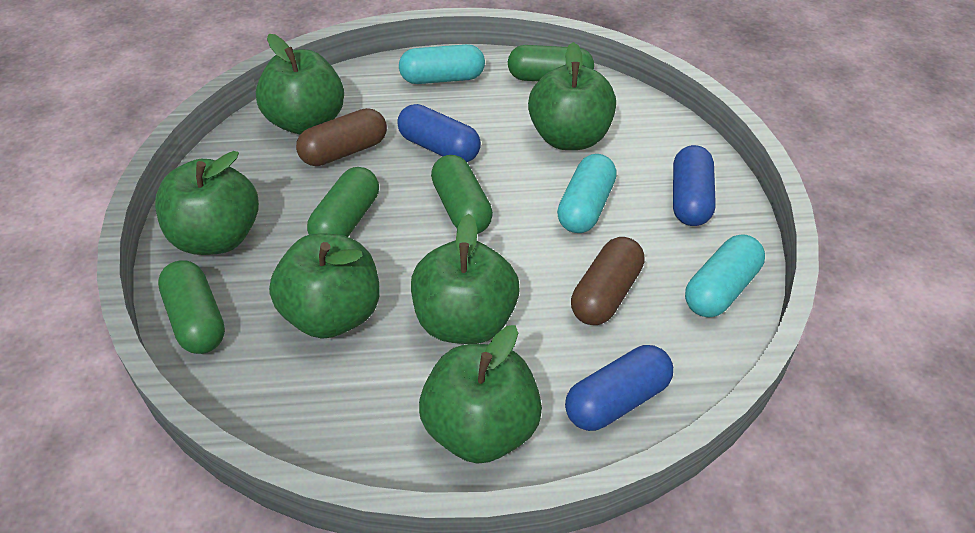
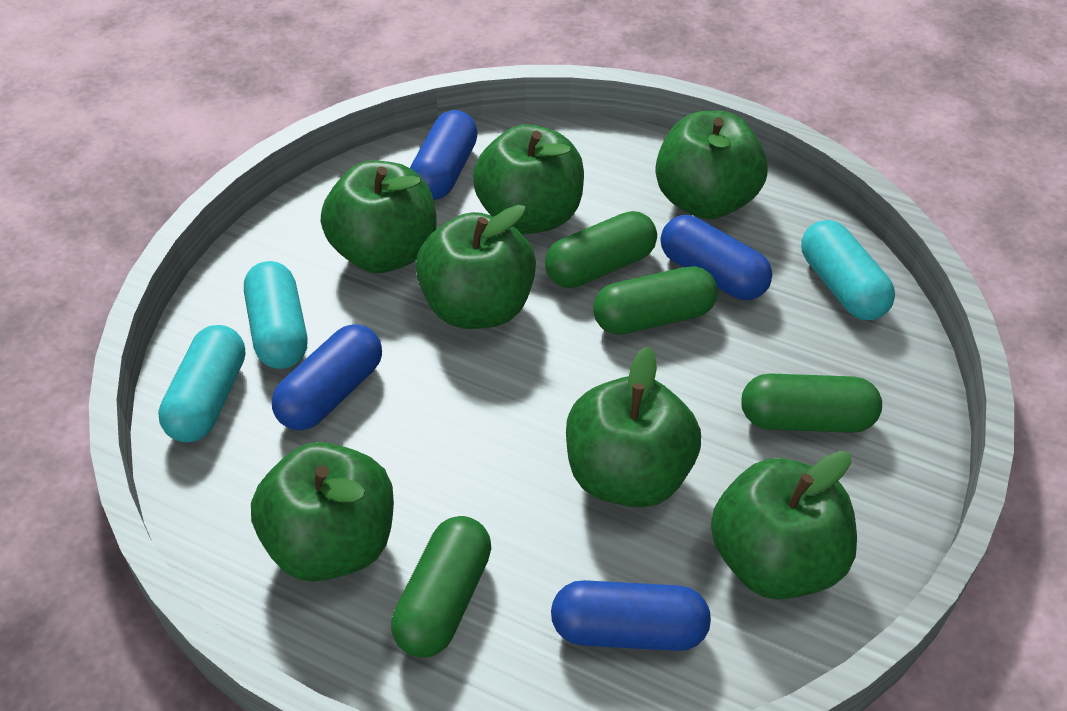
blue capsule: 3 -> 4
brown capsule: 2 -> 0
green apple: 6 -> 7

